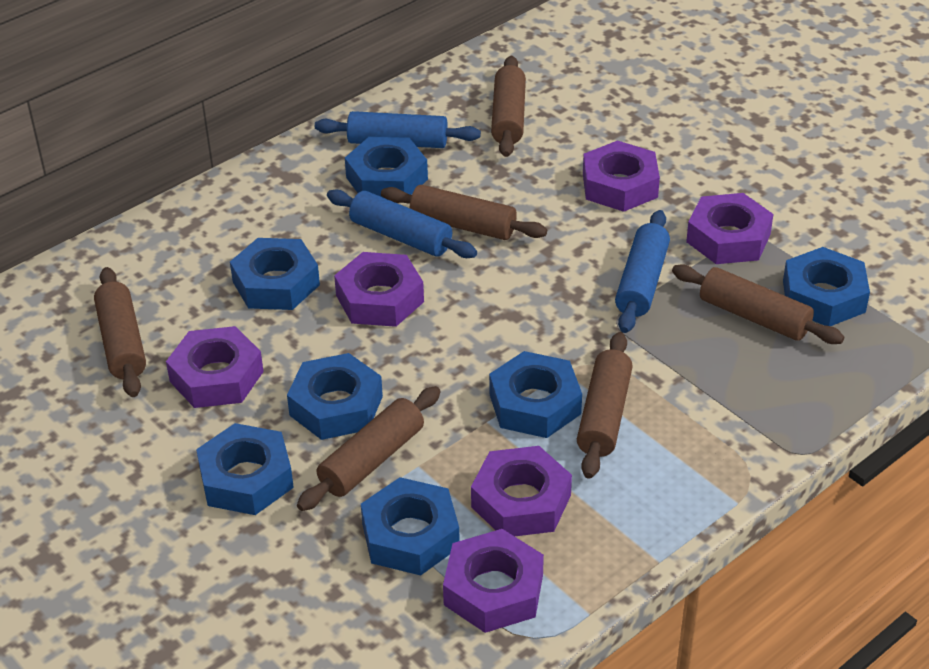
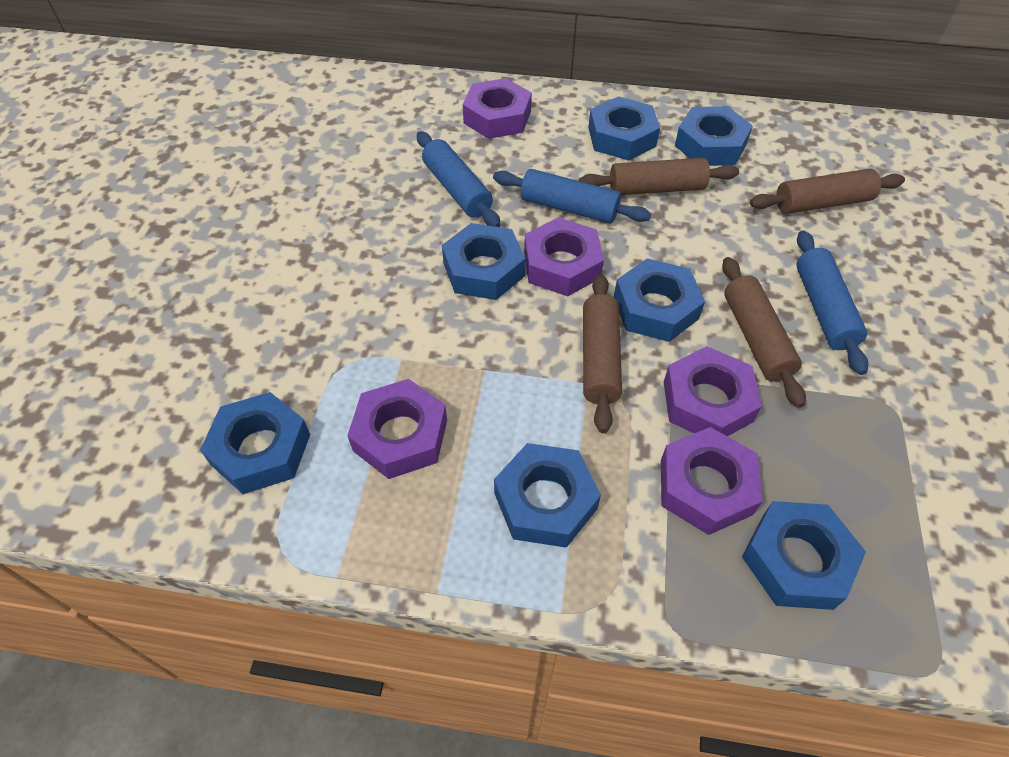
brown rolling pin: 6 -> 4
purple nut: 6 -> 5

